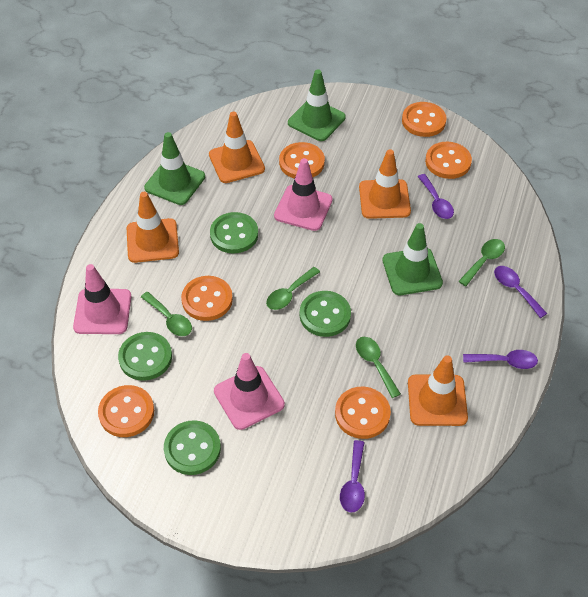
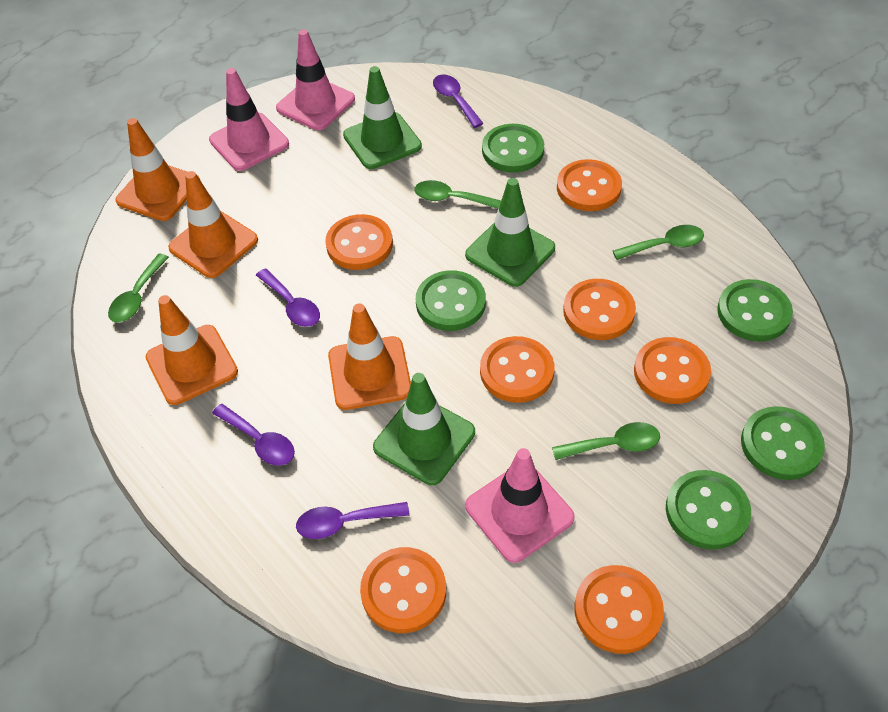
green button: 4 -> 5
orange button: 6 -> 7

